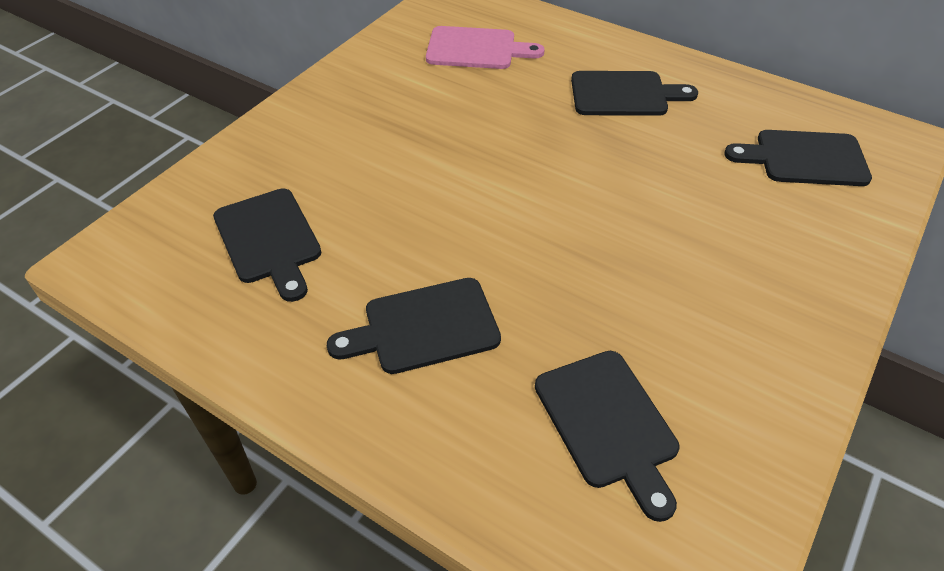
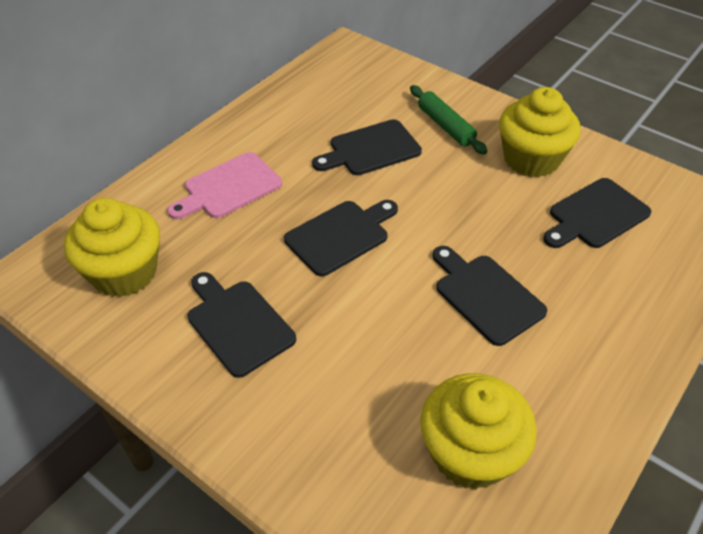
green rolling pin: 0 -> 1
yellow cupcake: 0 -> 3

